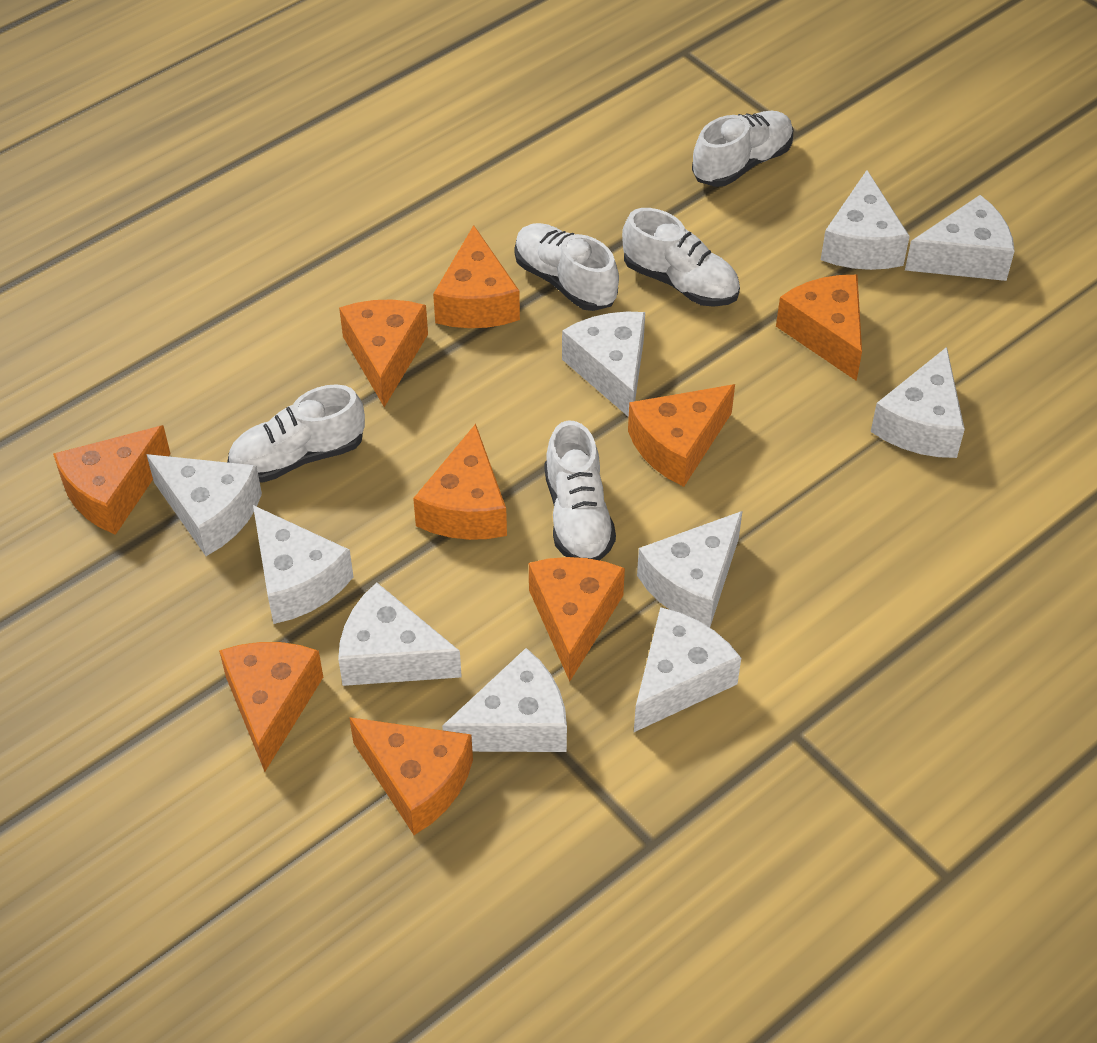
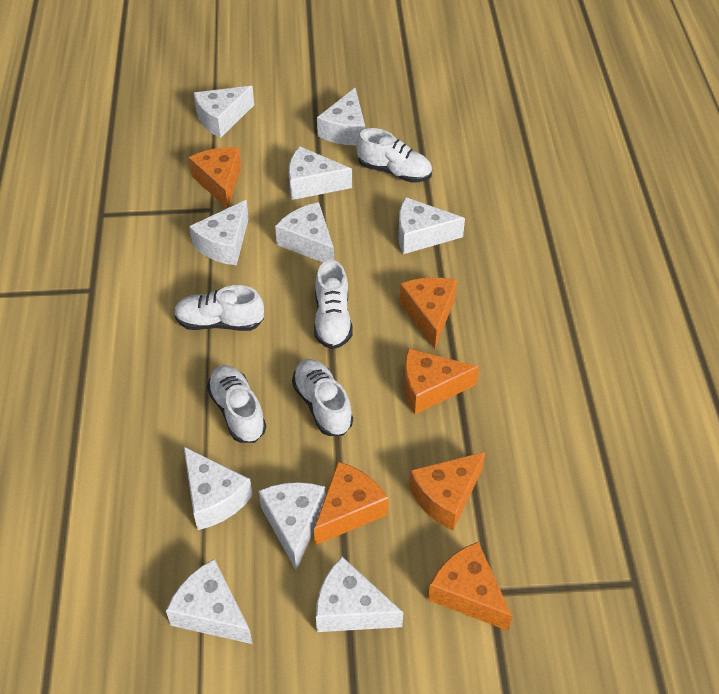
orange cheese: 9 -> 6

